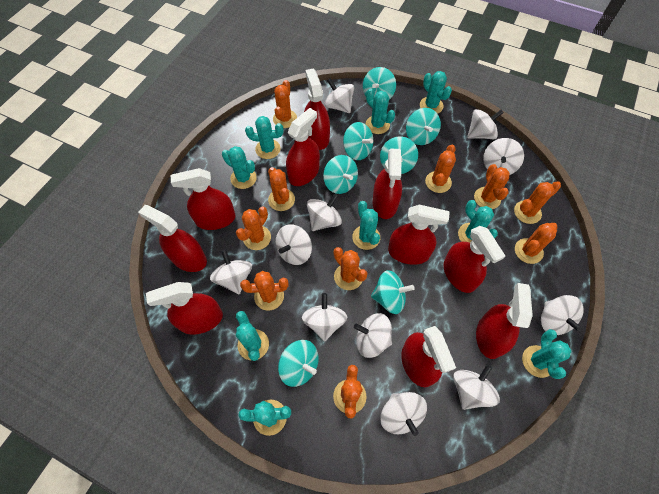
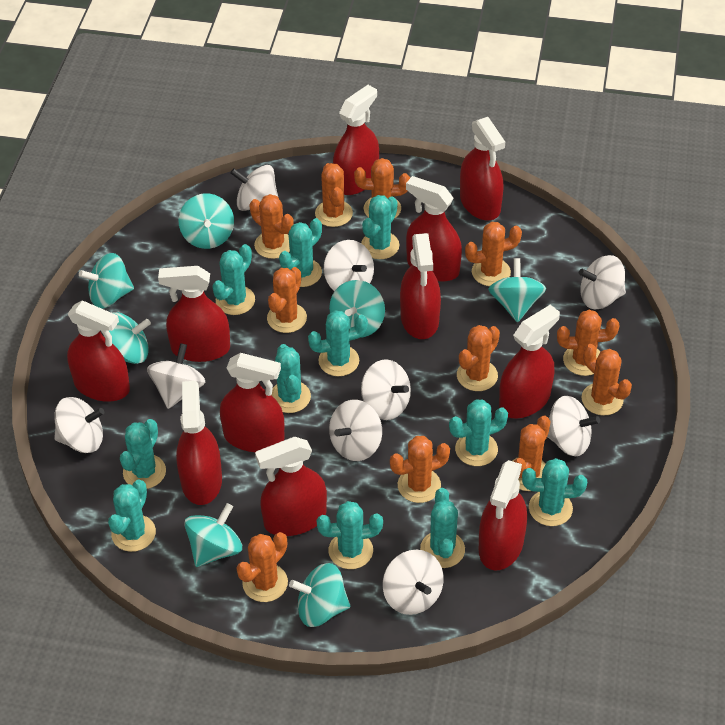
orange cactus: 10 -> 11
red spray bottle: 10 -> 11
turquoise cactus: 9 -> 11
white spinning top: 11 -> 9

